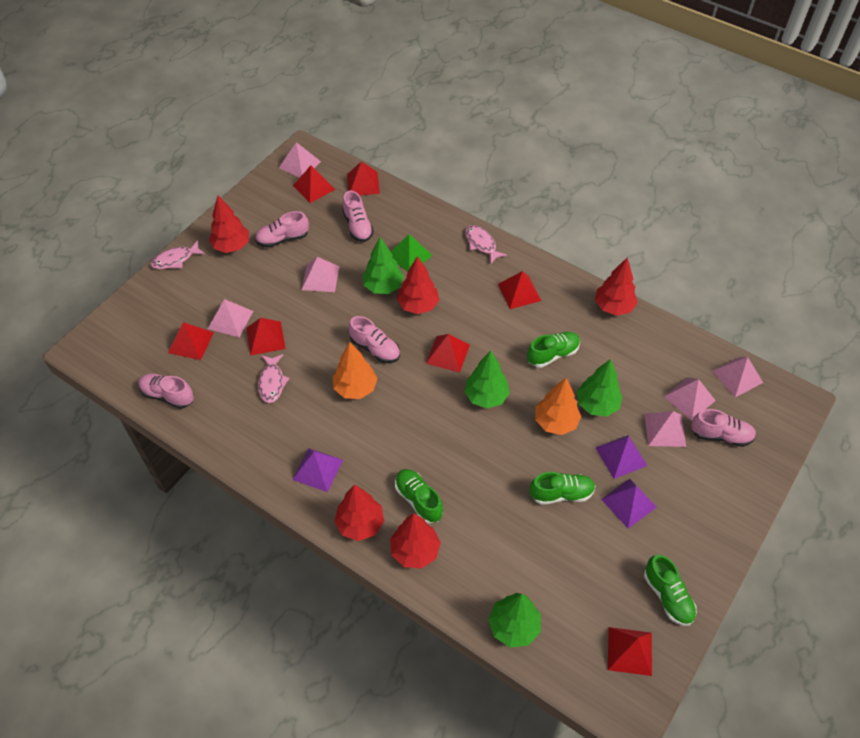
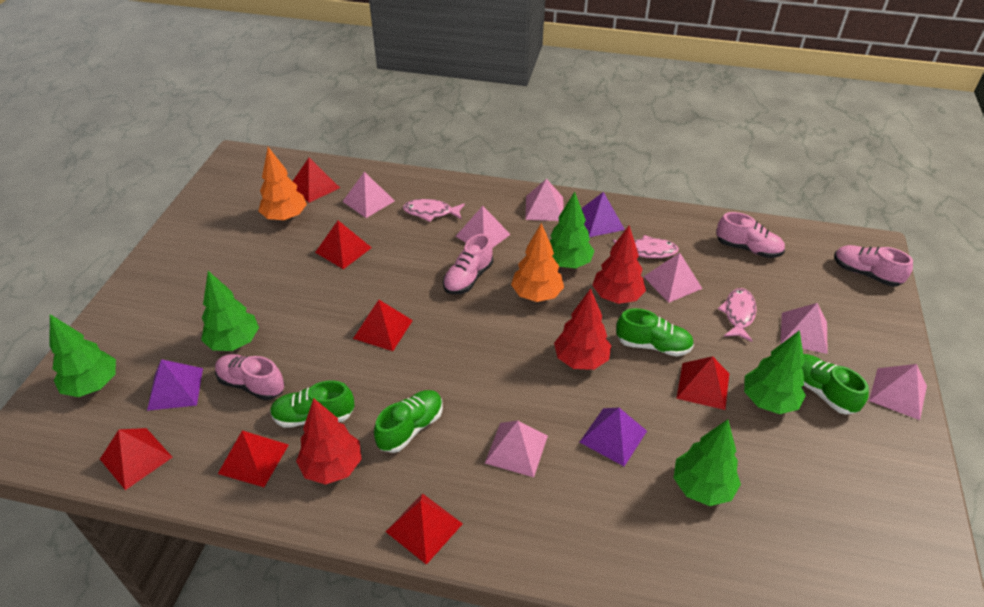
green pyramid: 1 -> 0
green tree: 4 -> 5
pink pyramid: 6 -> 7
pink shoe: 5 -> 4
red tree: 5 -> 3

